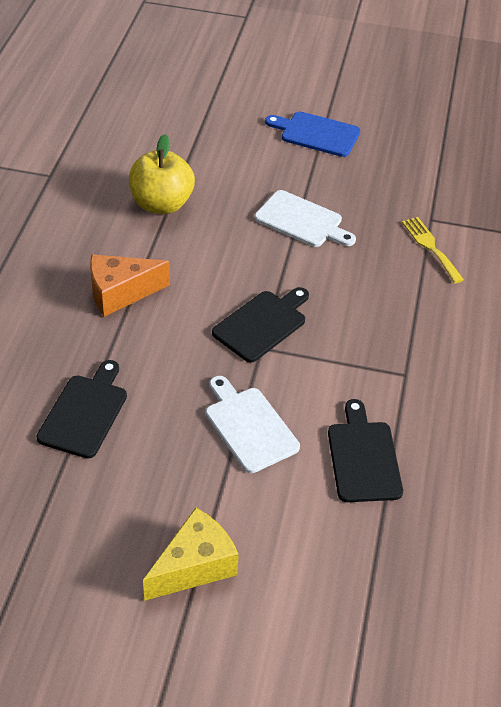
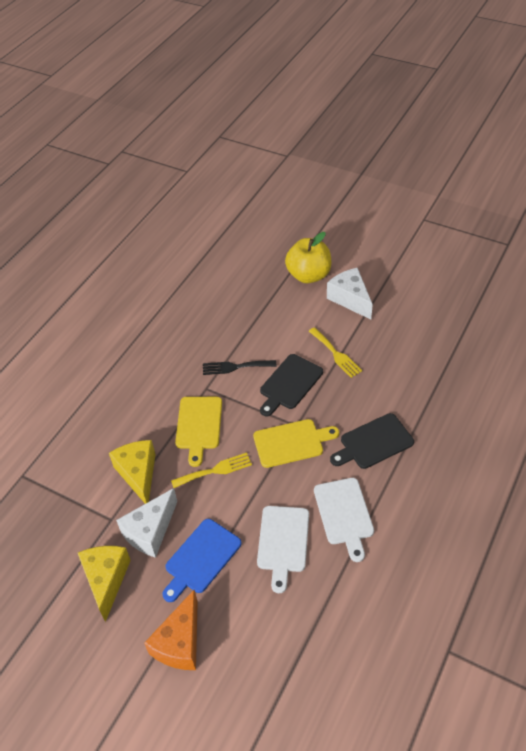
black cutting board: 3 -> 2
black fork: 0 -> 1
white cheese: 0 -> 2
yellow cheese: 1 -> 2
yellow cutting board: 0 -> 2
yellow fork: 1 -> 2

